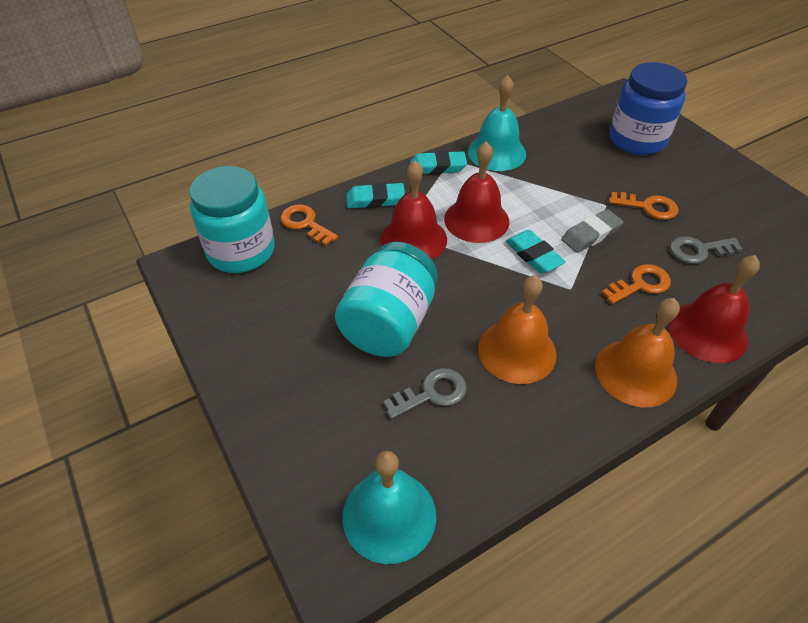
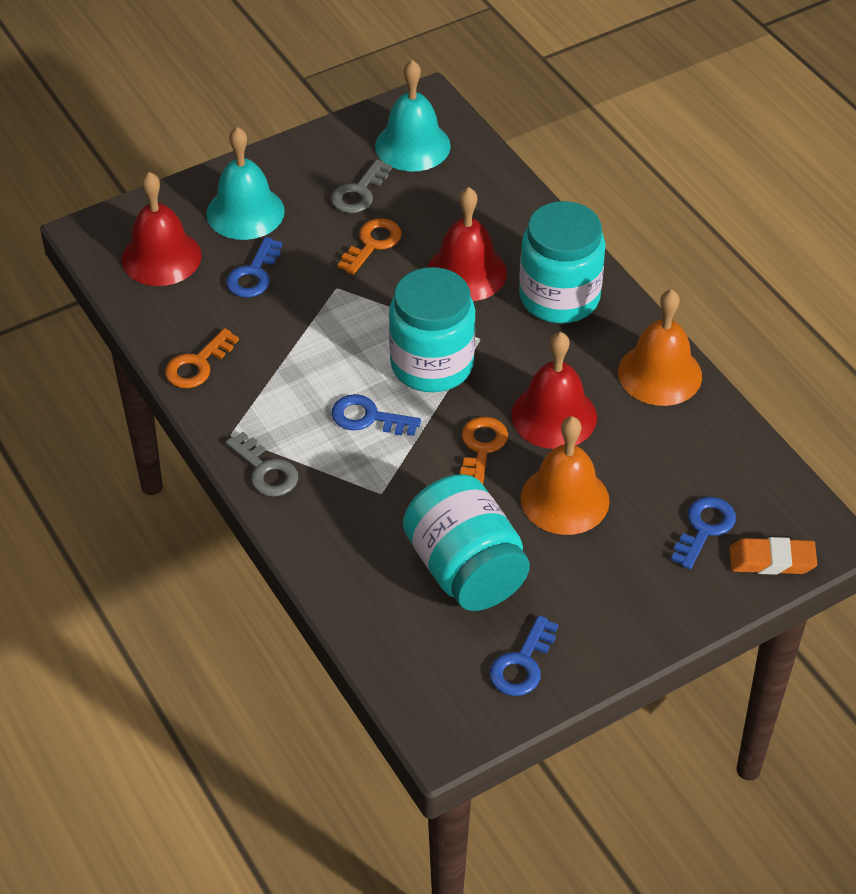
blue jar: 1 -> 0
blue key: 0 -> 4
grey eraser: 1 -> 0
orange eraser: 0 -> 1
turquoise eraser: 3 -> 0
turquoise jar: 2 -> 3

